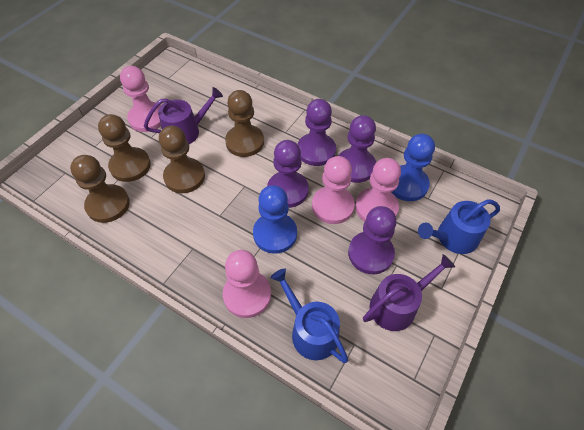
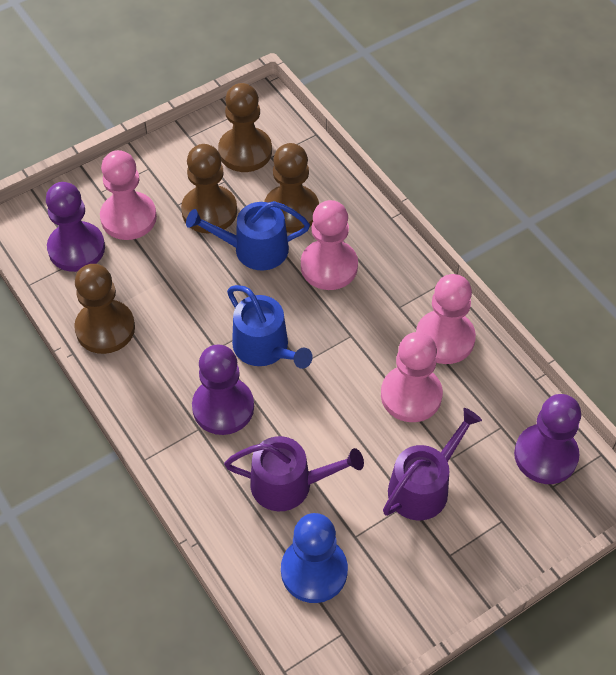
blue pawn: 2 -> 1
purple pawn: 4 -> 3

